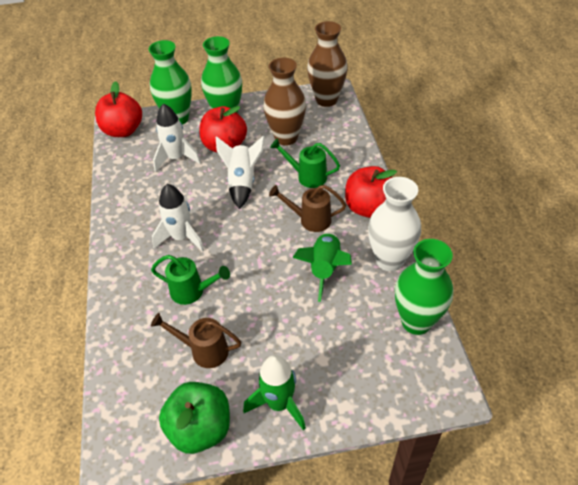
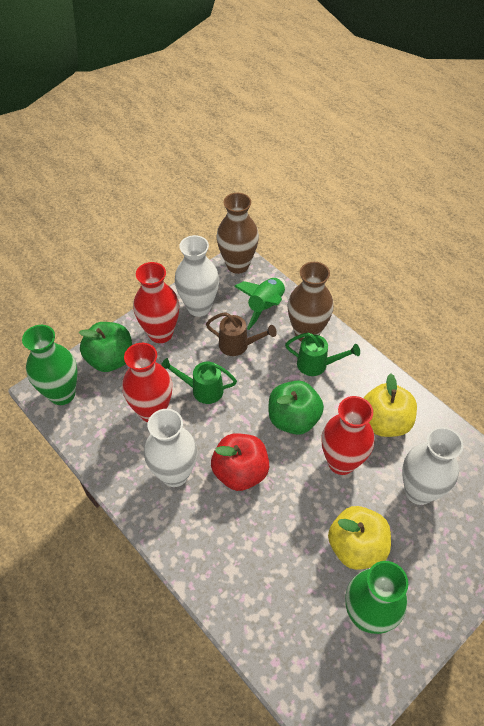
brown watering can: 2 -> 1
green apple: 1 -> 2
green rocket: 2 -> 1
green vase: 3 -> 2
red apple: 3 -> 1
red vase: 0 -> 3
white rocket: 3 -> 0
white vase: 1 -> 3
yellow apple: 0 -> 2

